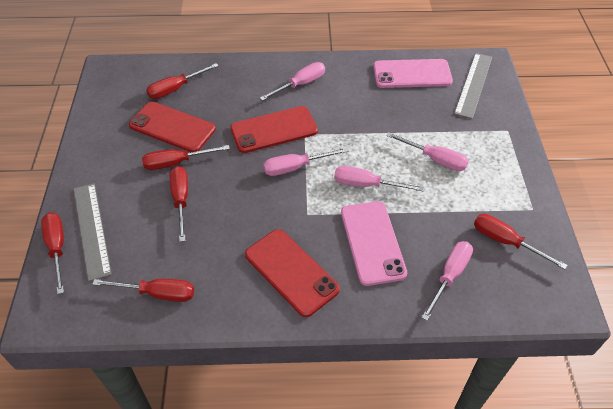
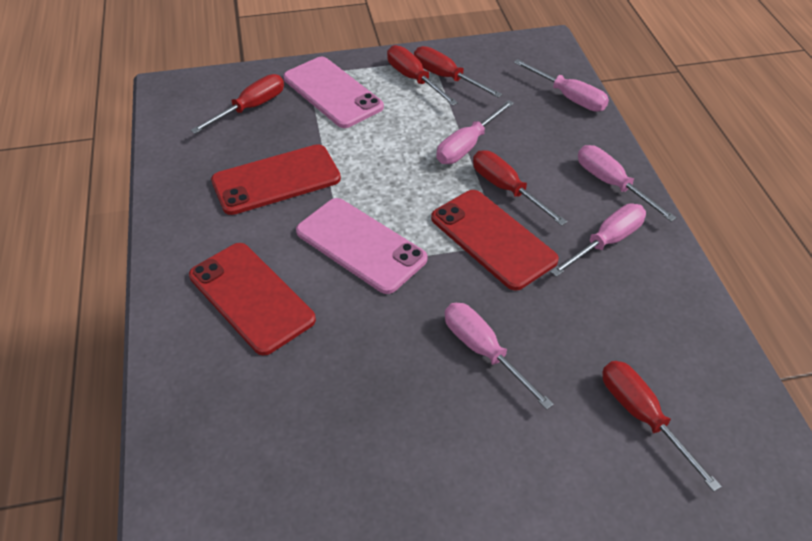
grey ruler: 2 -> 0
red screwdriver: 6 -> 5

